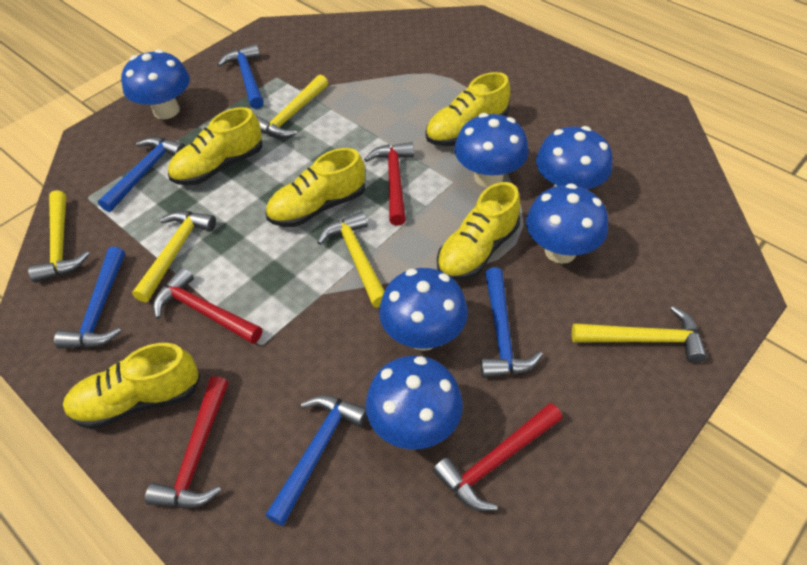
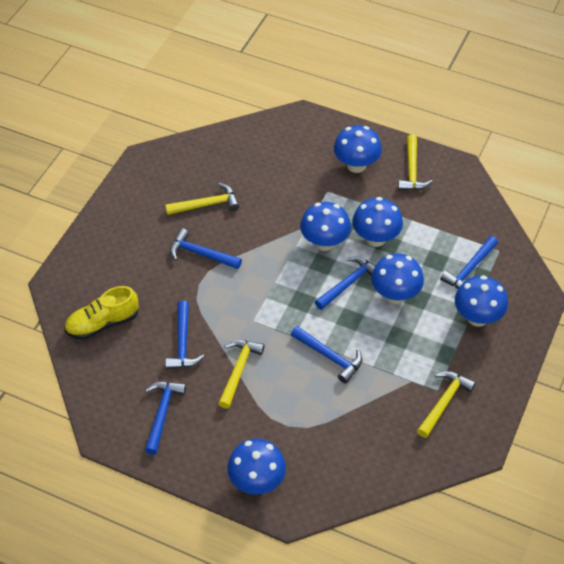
blue hammer: 5 -> 6
red hammer: 4 -> 0
yellow hammer: 5 -> 4
yellow shoe: 5 -> 1

